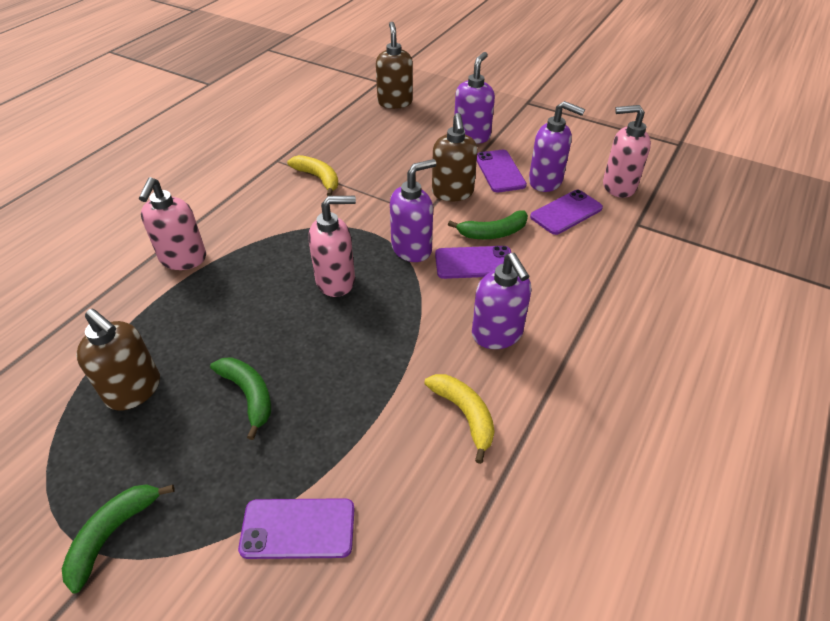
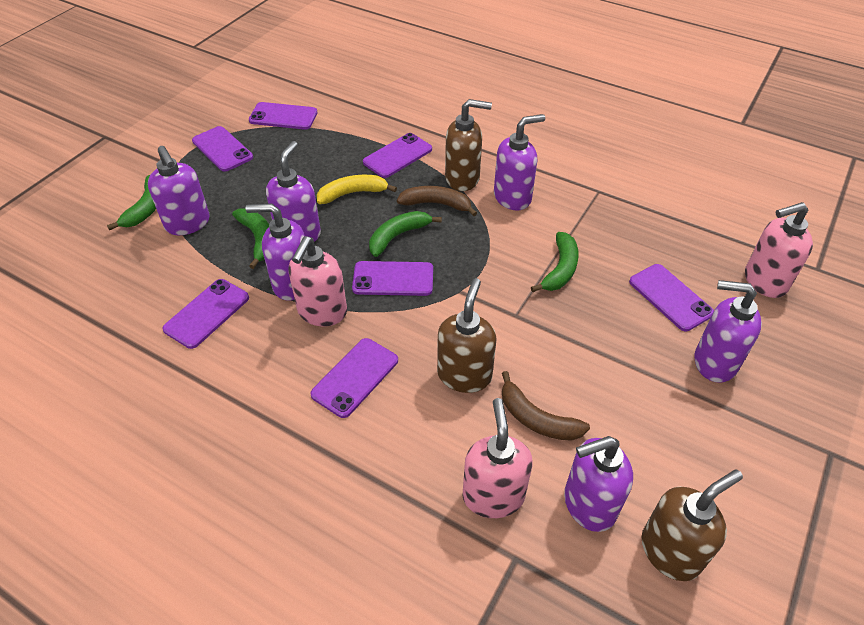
brown banana: 0 -> 2
green banana: 3 -> 4
purple phone: 4 -> 7
purple soap dispenser: 4 -> 6
yellow banana: 2 -> 1

